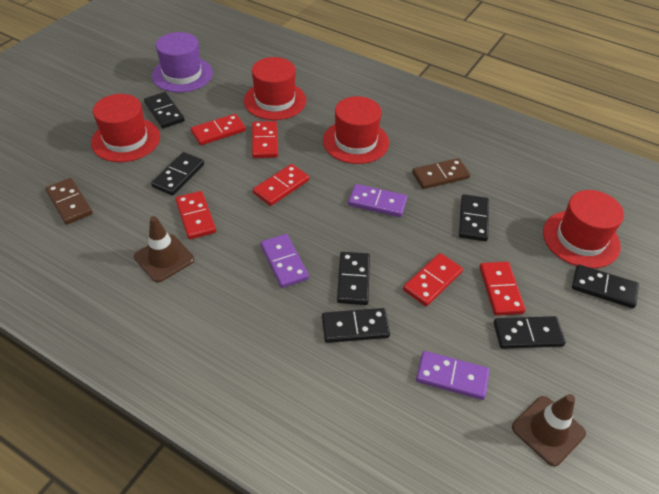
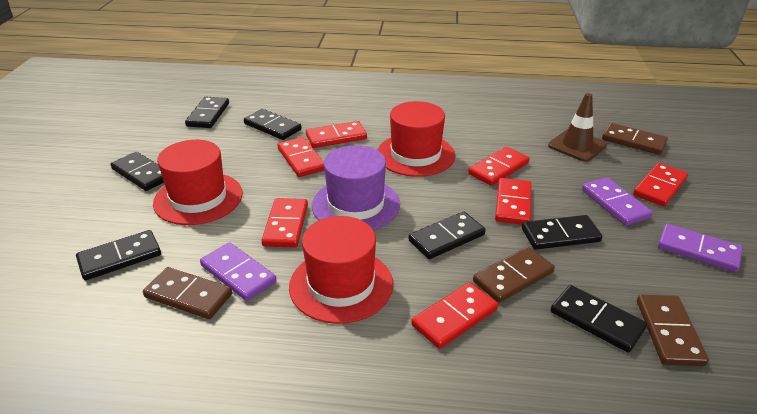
brown domino: 2 -> 4
brown traffic cone: 2 -> 1
red domino: 6 -> 7
red hat: 4 -> 3

